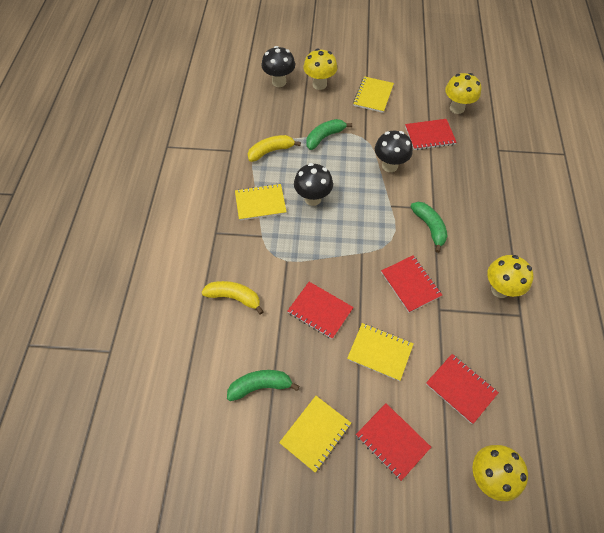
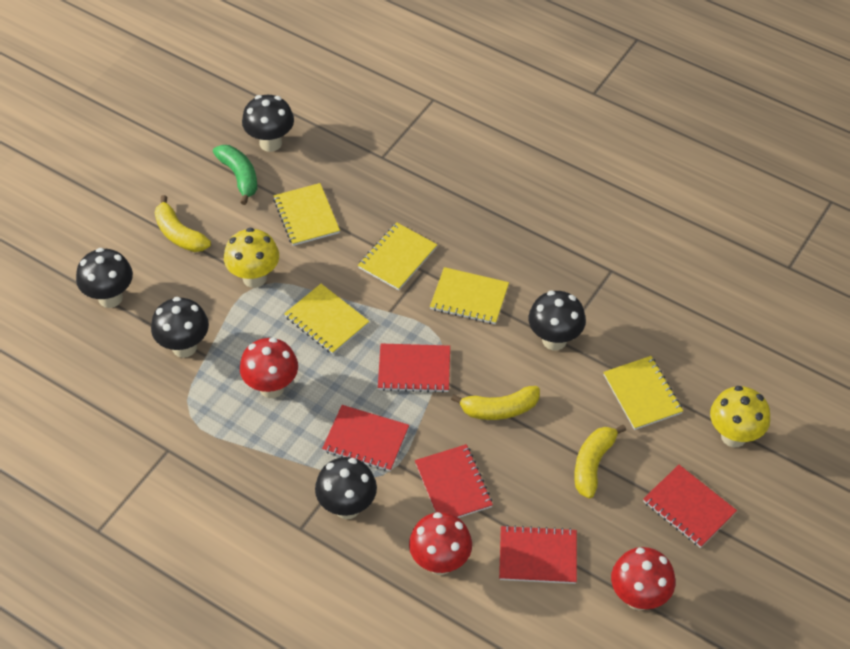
black mushroom: 3 -> 5
green banana: 3 -> 1
red mushroom: 0 -> 3
yellow banana: 2 -> 3
yellow mushroom: 4 -> 2
yellow notebook: 4 -> 5

